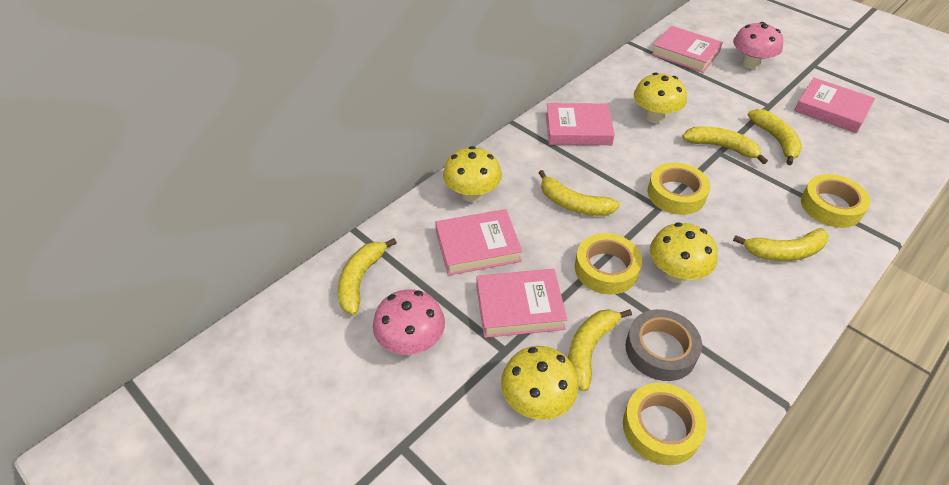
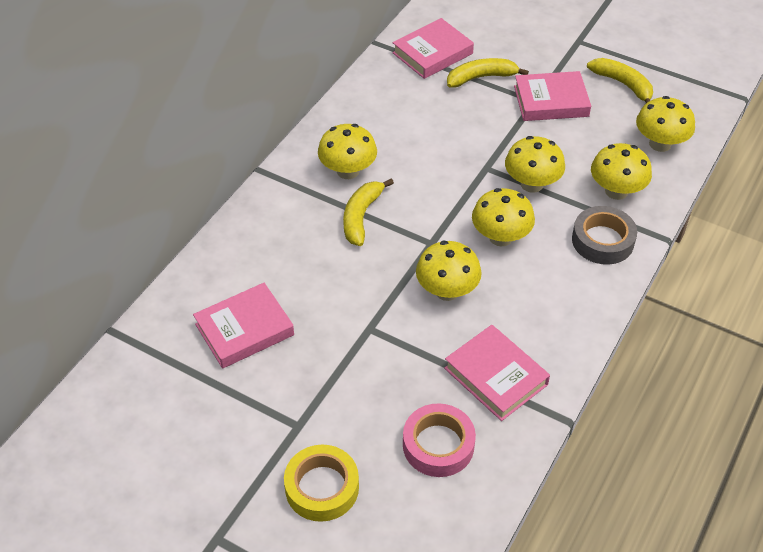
pink book: 5 -> 4
pink mushroom: 2 -> 0
pink tape: 0 -> 1
yellow banana: 6 -> 3
yellow mushroom: 4 -> 6
yellow tape: 4 -> 1

